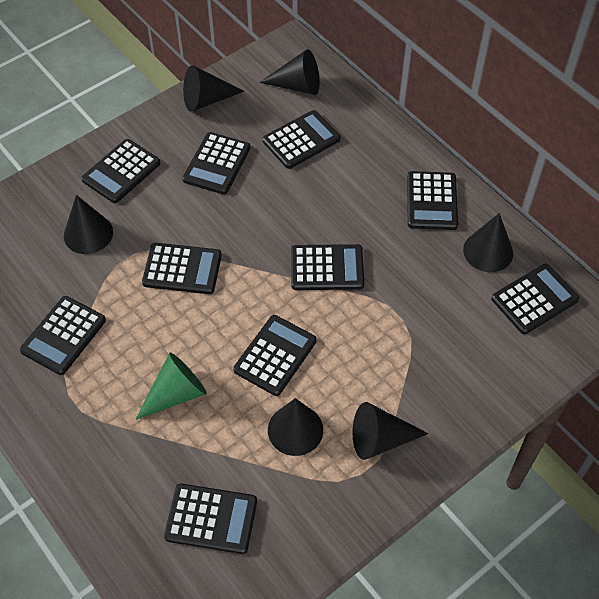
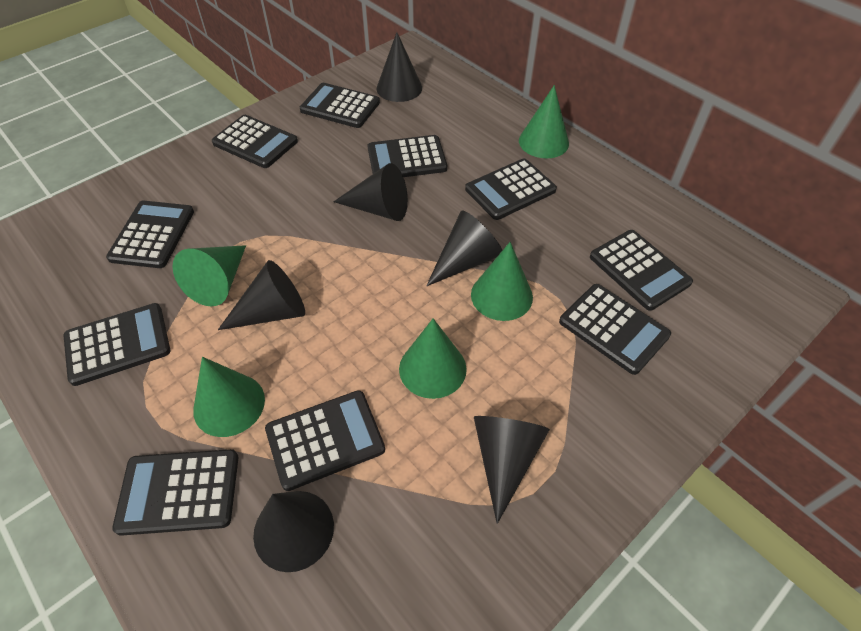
green cone: 1 -> 5

